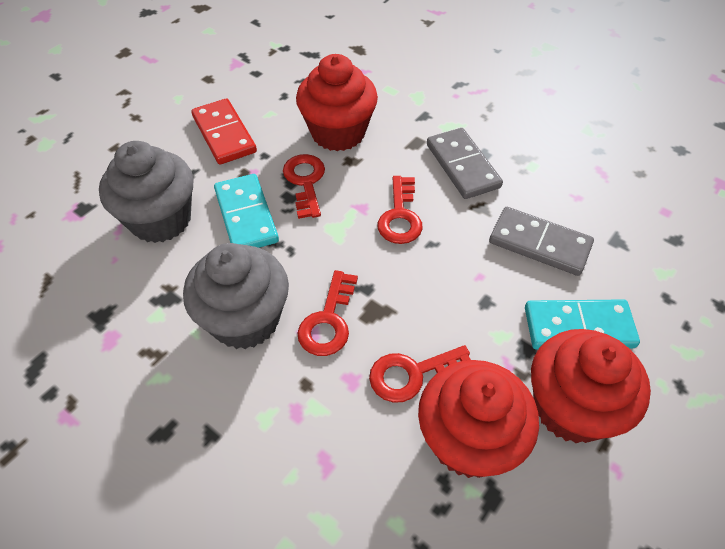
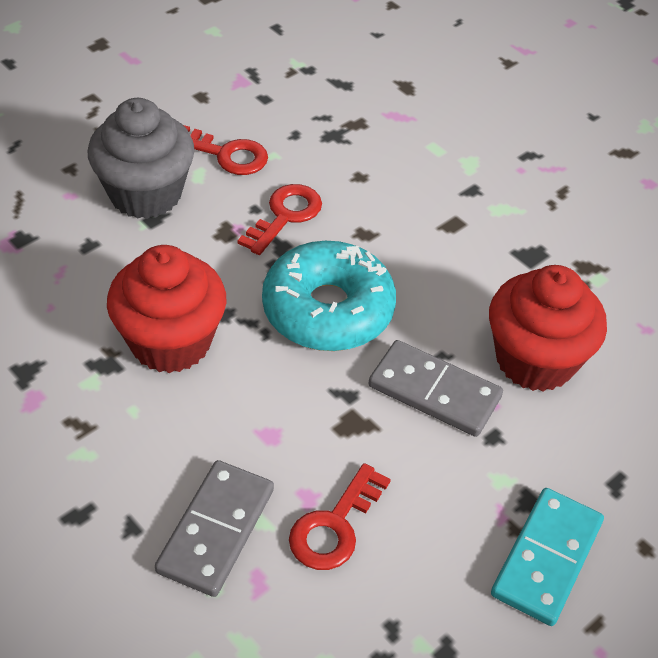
grey cupcake: 2 -> 1
red cupcake: 3 -> 2
red domino: 1 -> 0
red key: 4 -> 3
turquoise domino: 2 -> 1
turquoise donut: 0 -> 1

